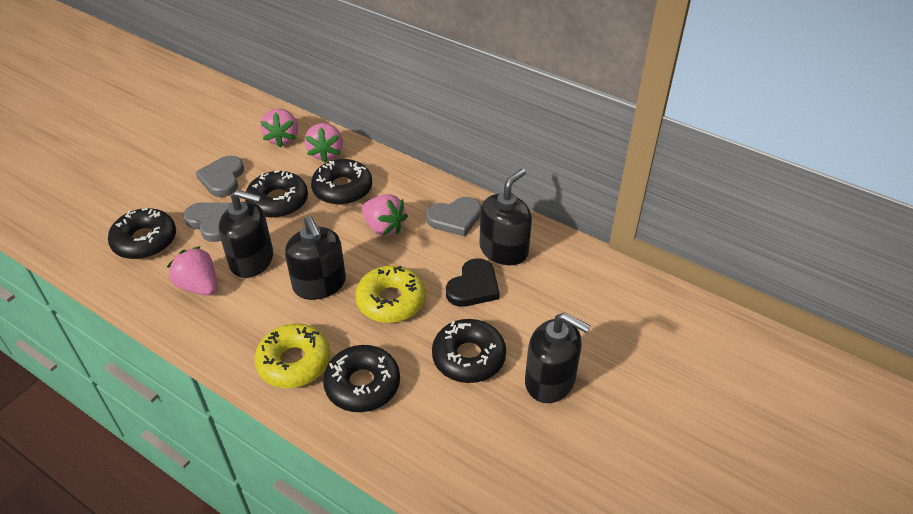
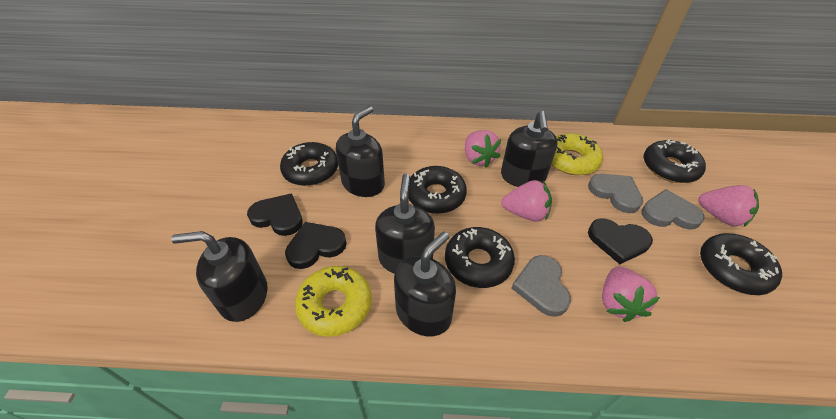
black heart: 1 -> 3
black soap dispenser: 4 -> 5

